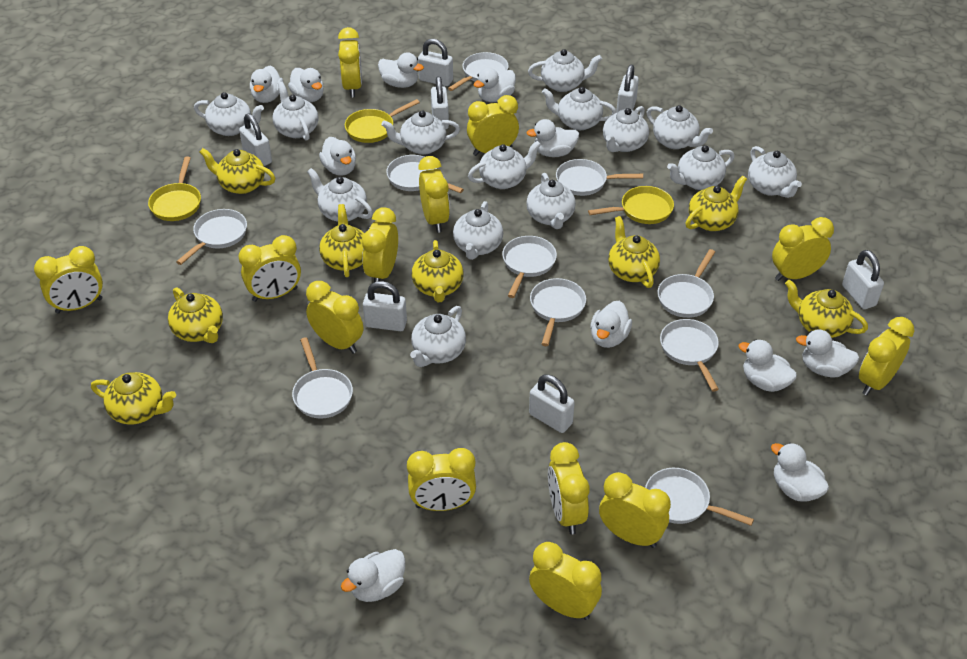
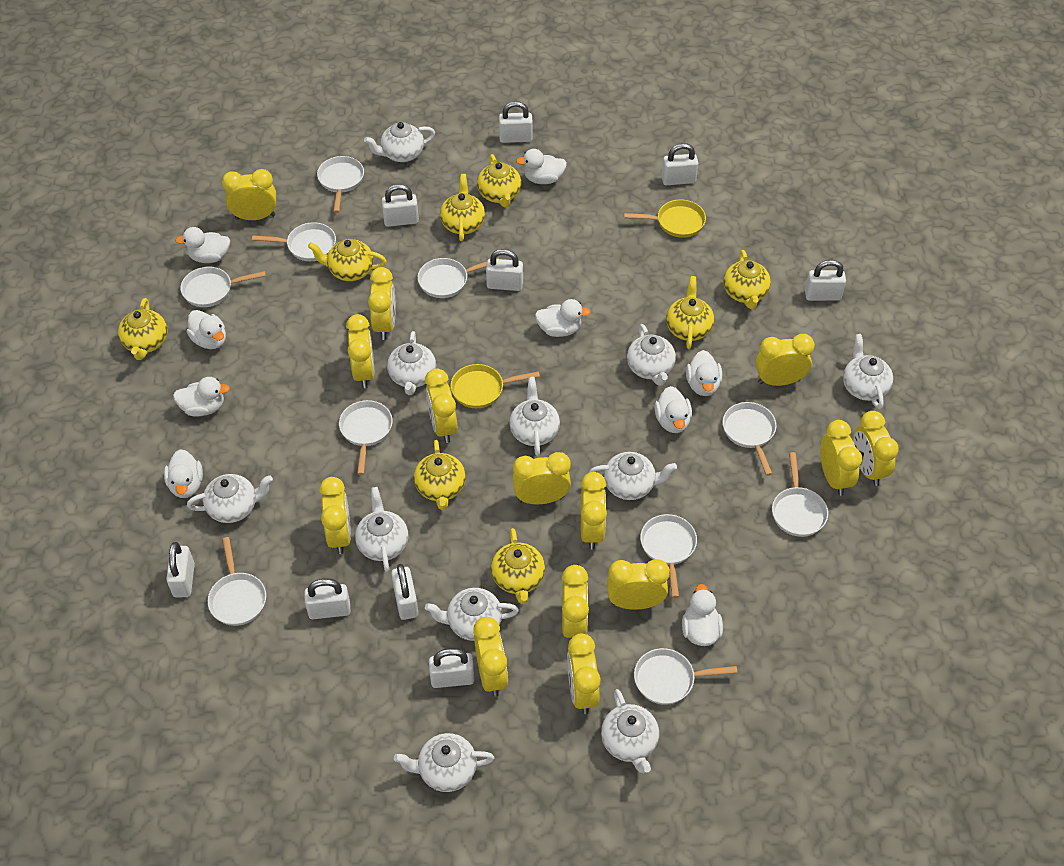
white duck: 11 -> 9
white padlock: 7 -> 9
white teapot: 14 -> 11
yellow clock: 13 -> 14
yellow pan: 3 -> 2

